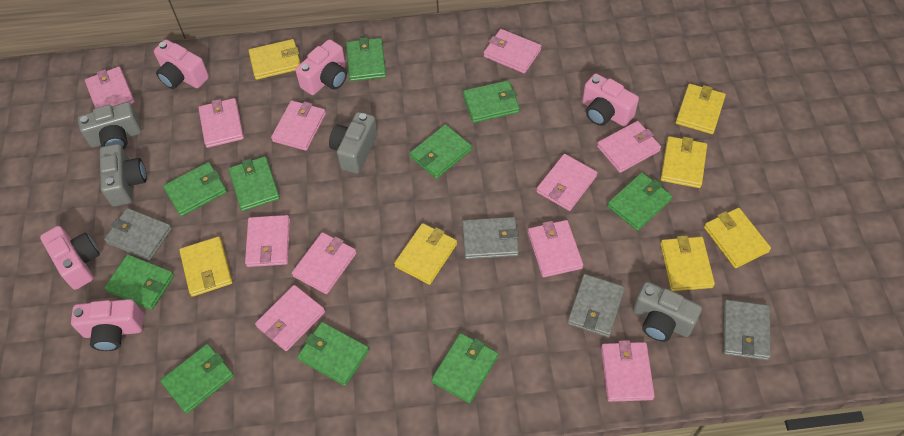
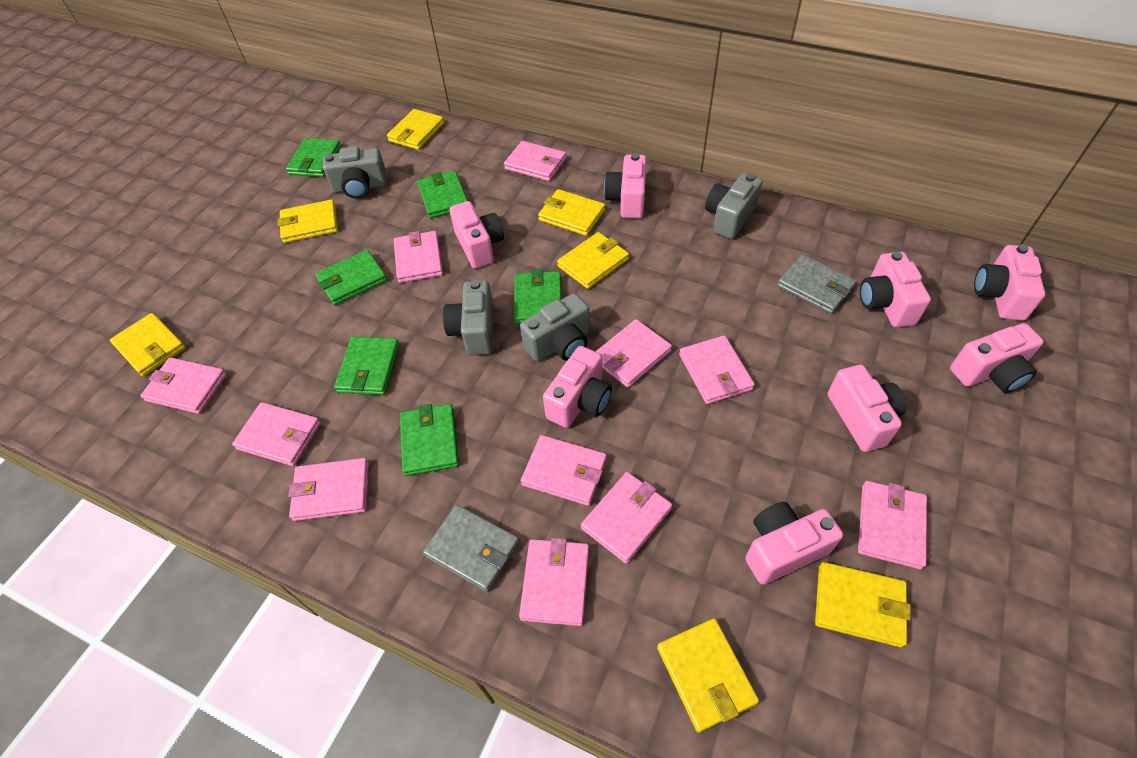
green wallet: 10 -> 6
grey wallet: 4 -> 2
pink camera: 5 -> 8

